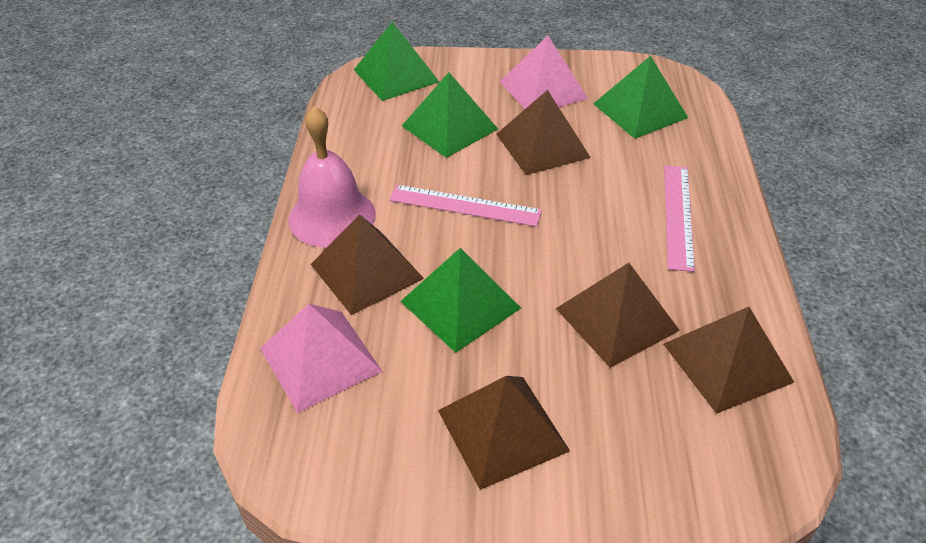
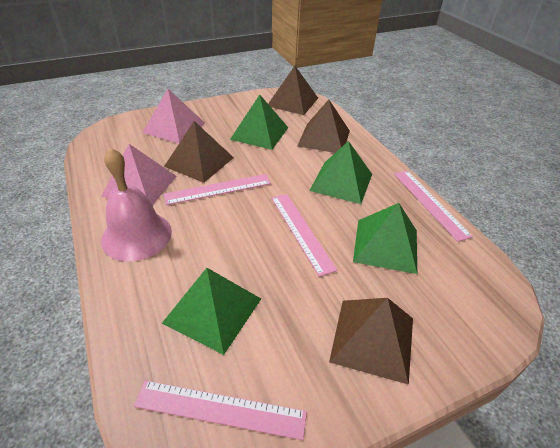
brown pyramid: 5 -> 4
pink ruler: 2 -> 4

